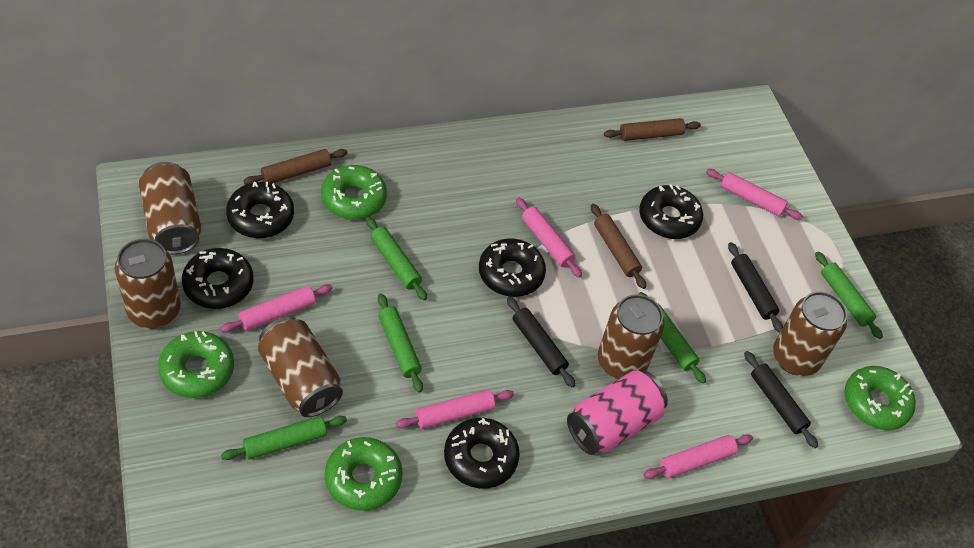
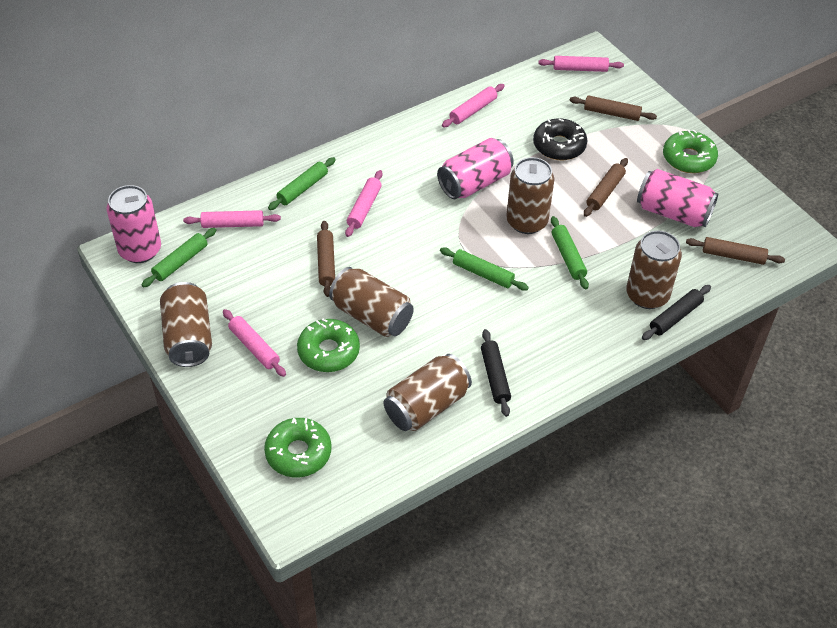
black donut: 5 -> 1
black rolling pin: 3 -> 2
brown rolling pin: 3 -> 4
green donut: 4 -> 3
green rolling pin: 5 -> 4
pink can: 1 -> 3

